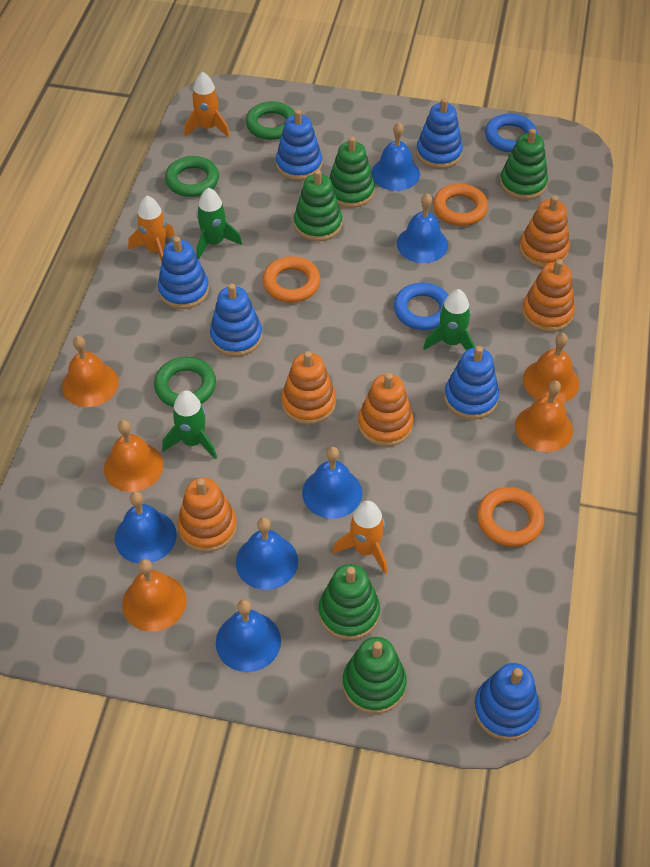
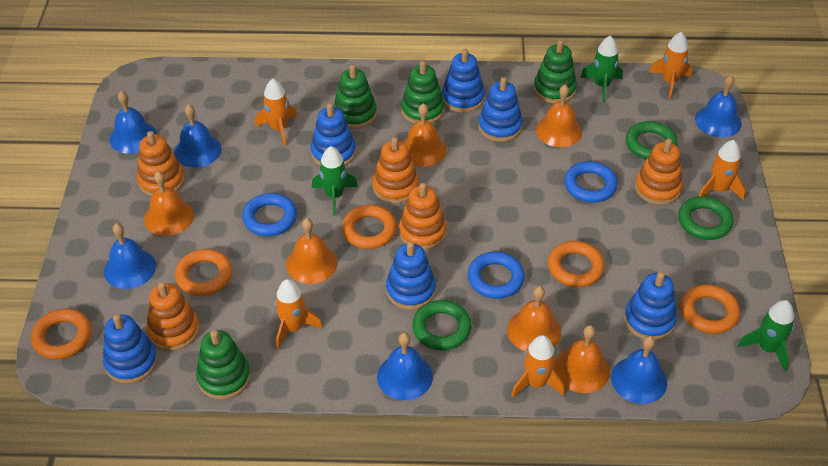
blue ring: 2 -> 3
green stacking toy: 5 -> 4
orange bell: 5 -> 6
orange ring: 3 -> 5
orange rocket: 3 -> 5

